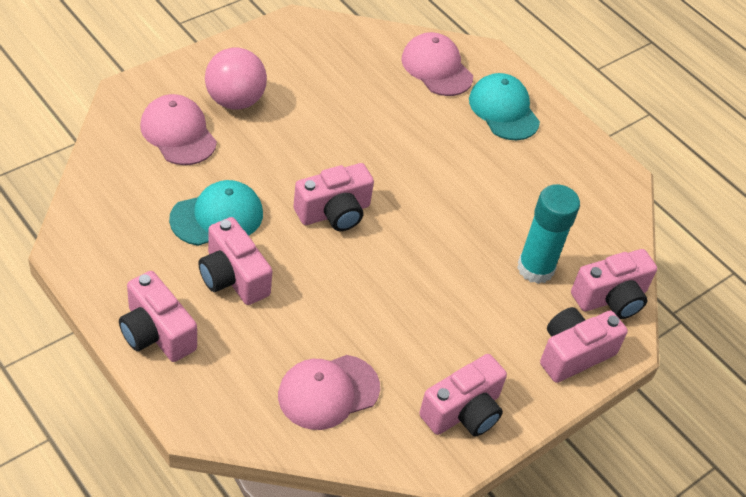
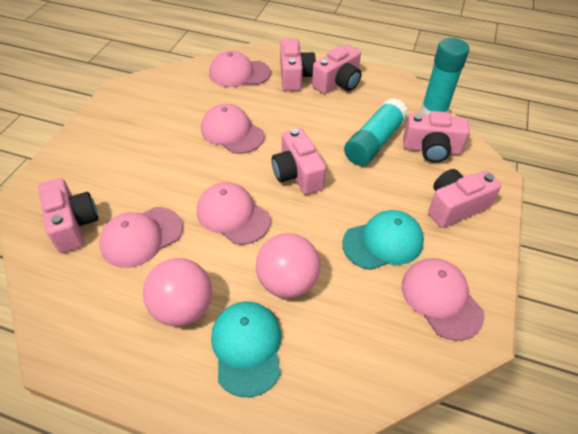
pink ball: 1 -> 2
pink cap: 3 -> 5
turquoise glue stick: 1 -> 2

